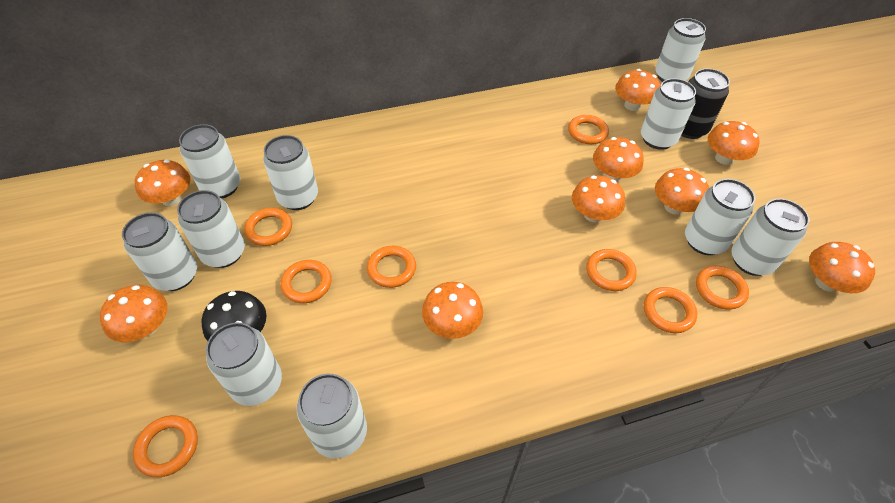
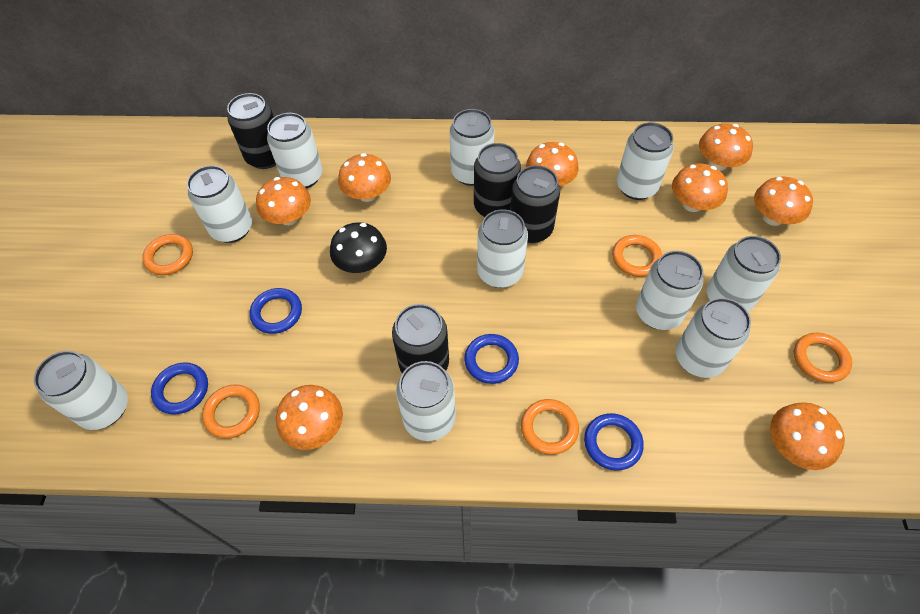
black can: 1 -> 4
blue ring: 0 -> 4
orange mushroom: 9 -> 8
orange ring: 8 -> 5

